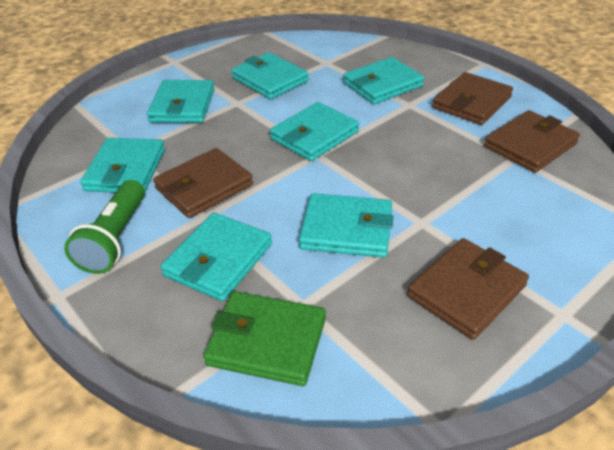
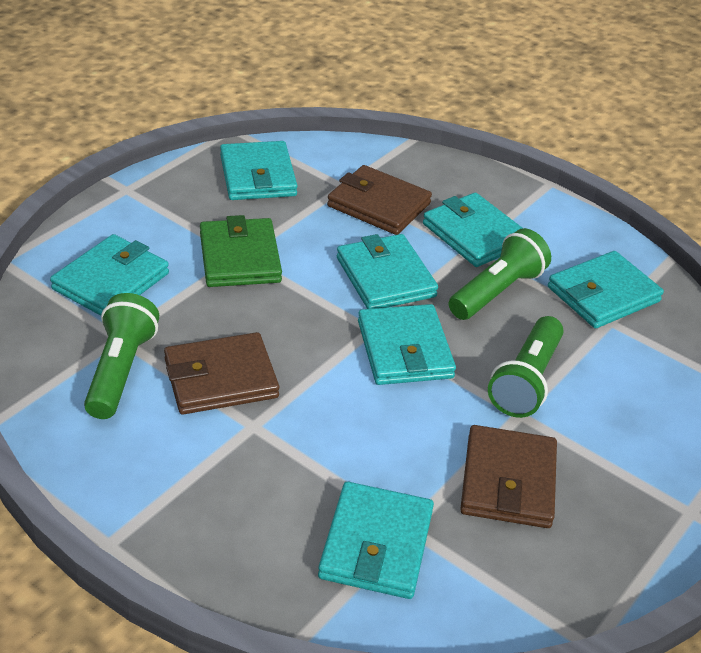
brown wallet: 4 -> 3
green flashlight: 1 -> 3

